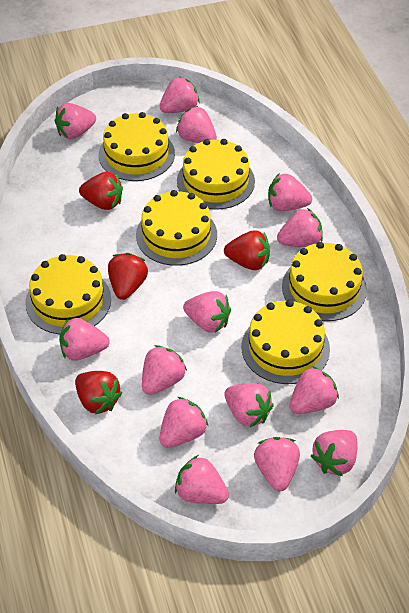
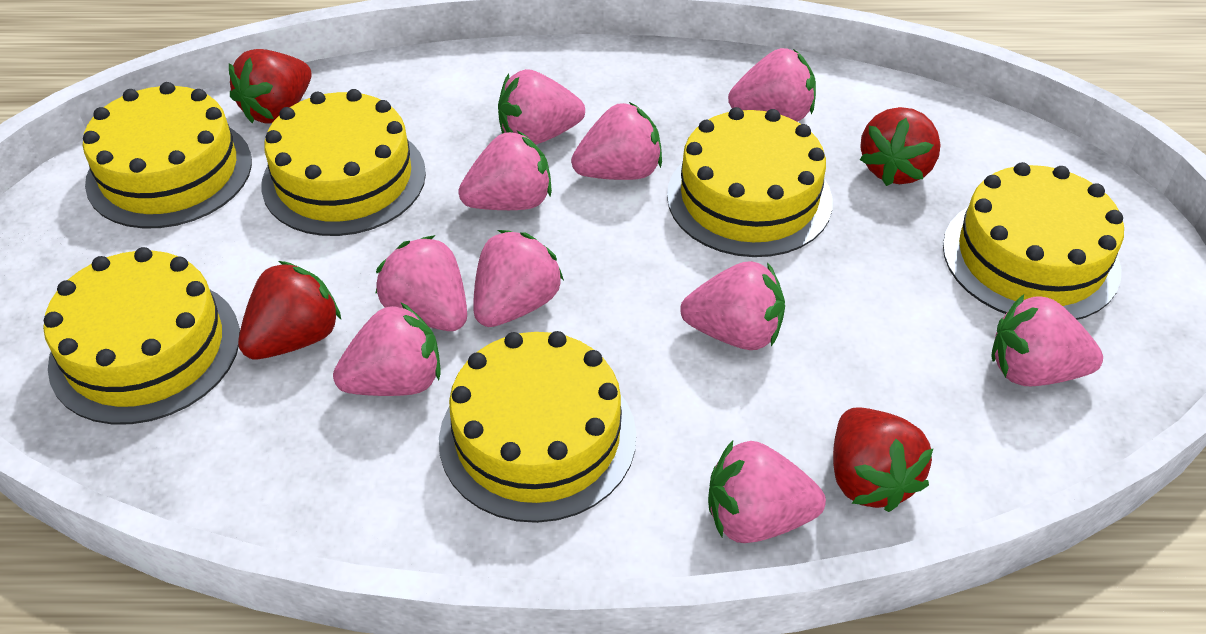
pink strawberry: 14 -> 10

